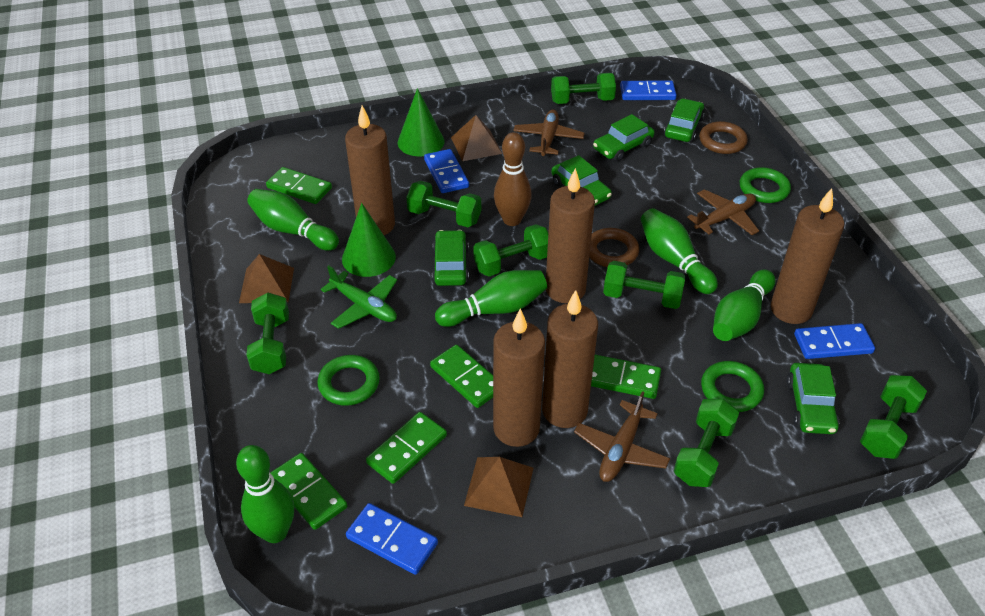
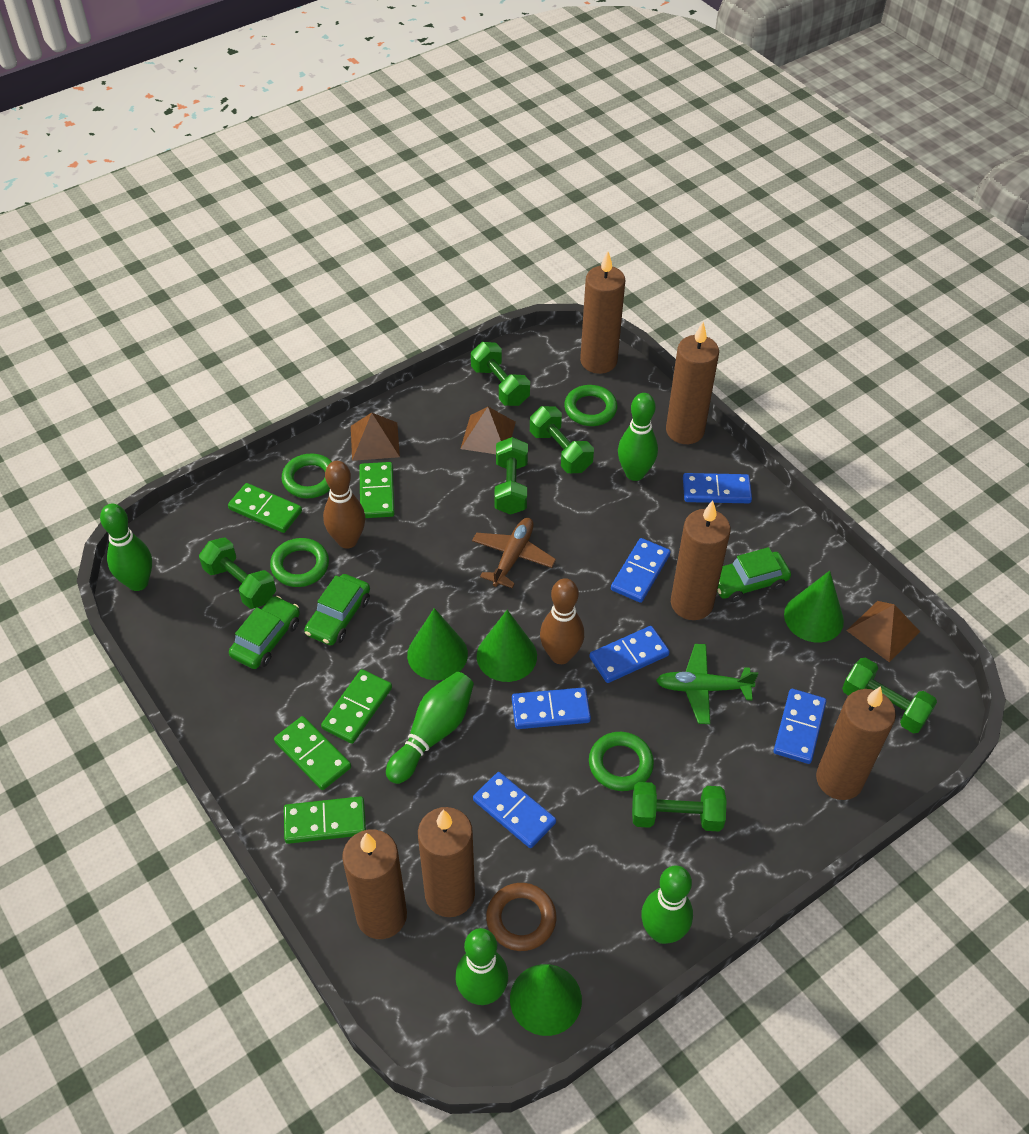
blue domino: 4 -> 6
brown bowling pin: 1 -> 2
brown candle: 5 -> 6
brown plane: 3 -> 1
brown ring: 2 -> 1
green car: 5 -> 3
green cone: 2 -> 4
green dumbbell: 7 -> 6
green ring: 3 -> 4

